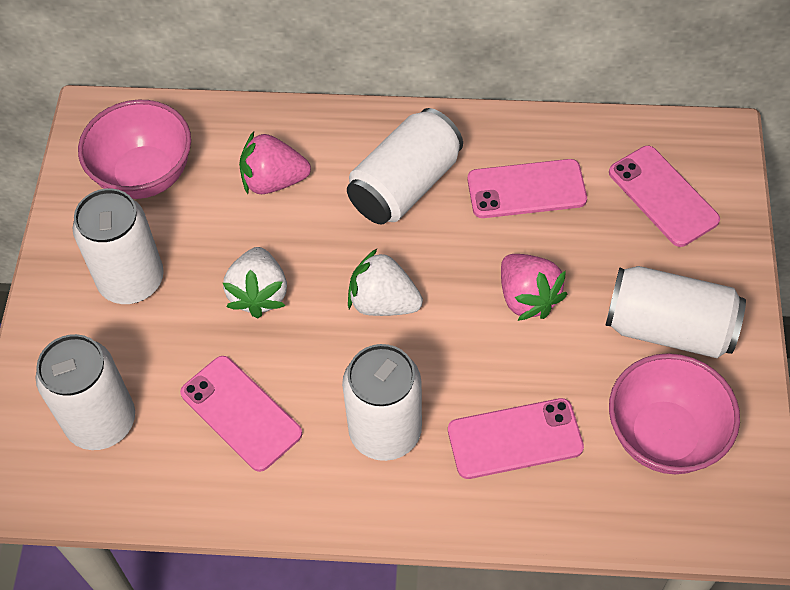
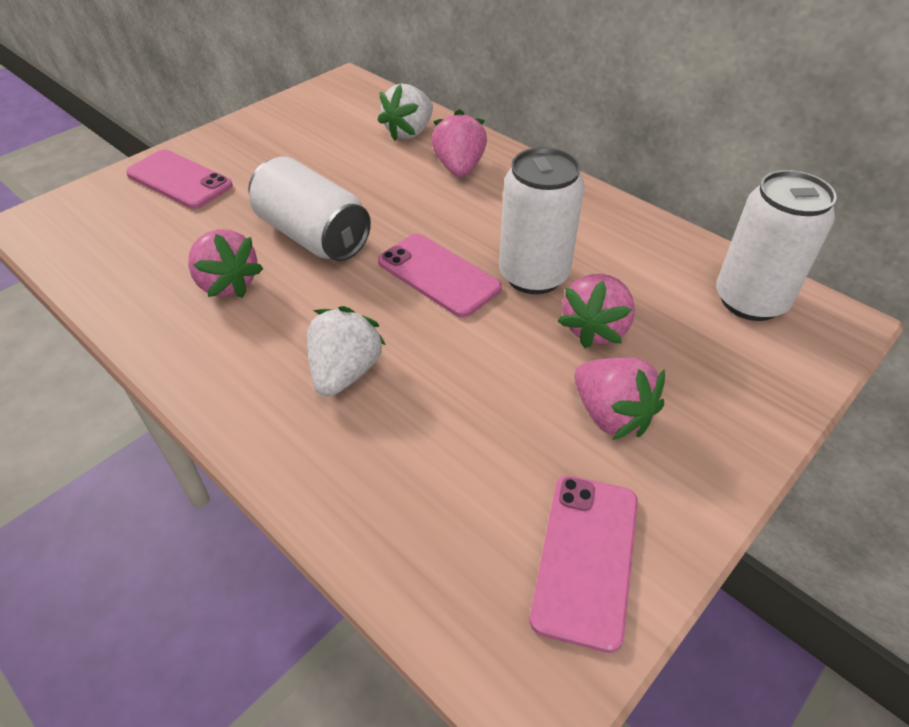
pink bowl: 2 -> 0
pink phone: 4 -> 3
pink strawberry: 2 -> 4
white can: 5 -> 3

